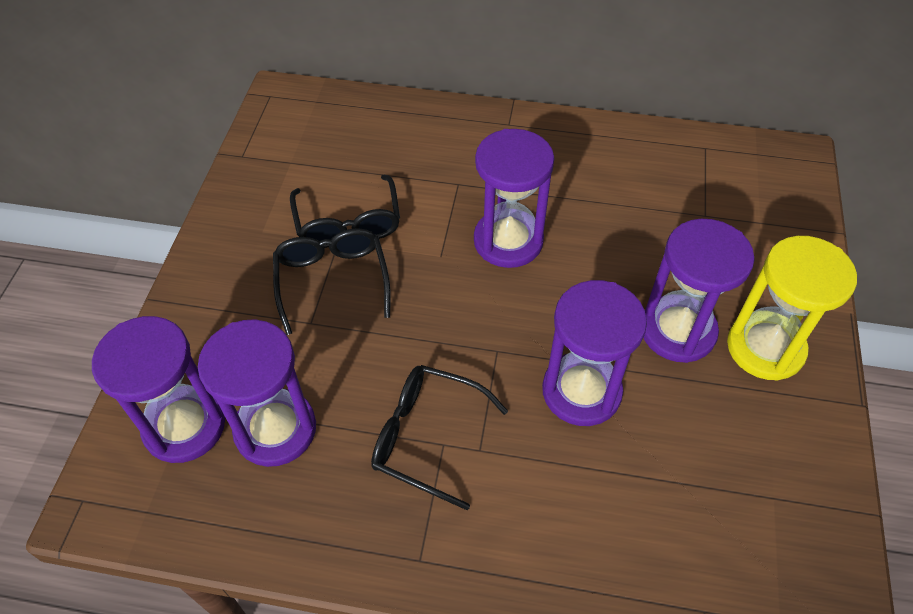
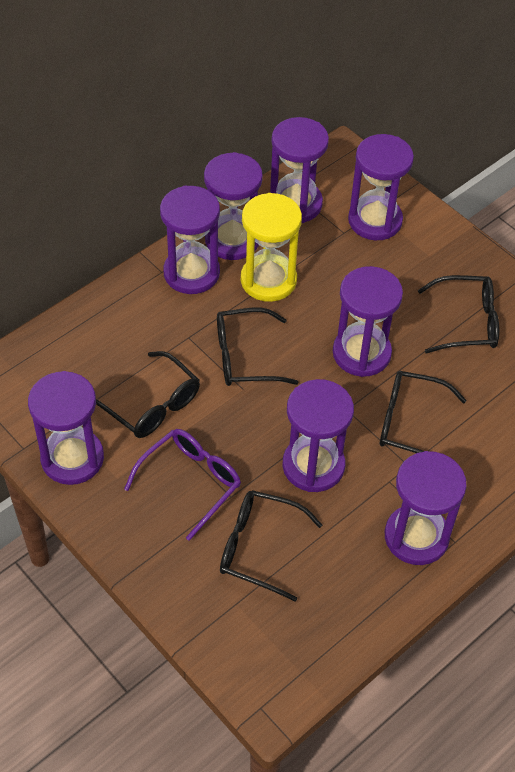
black glasses: 3 -> 5
purple glasses: 0 -> 1
purple hourglass: 5 -> 8

